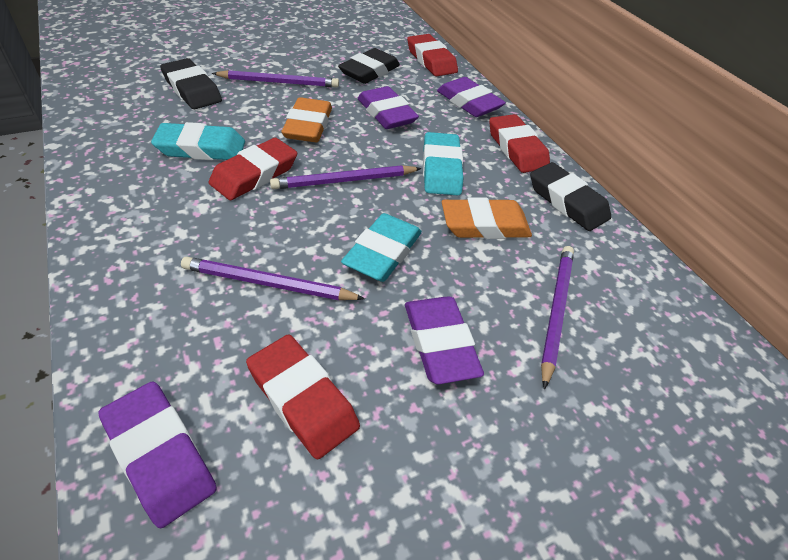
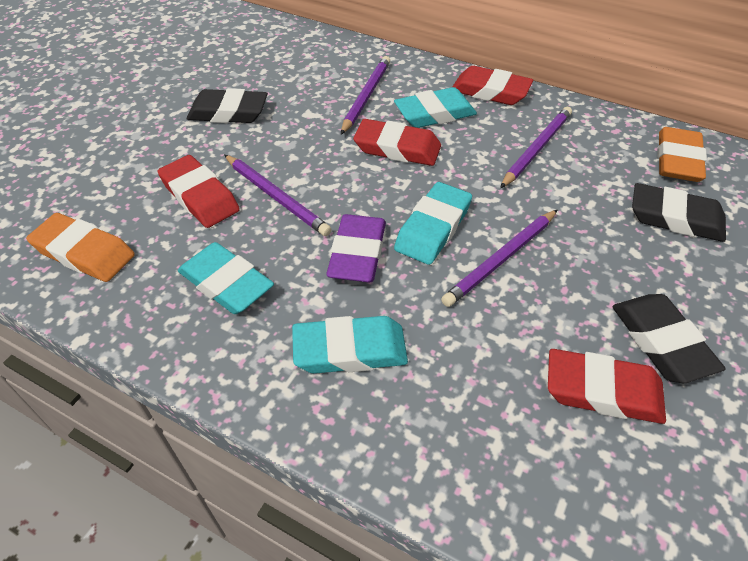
purple eraser: 4 -> 1
turquoise eraser: 3 -> 4

